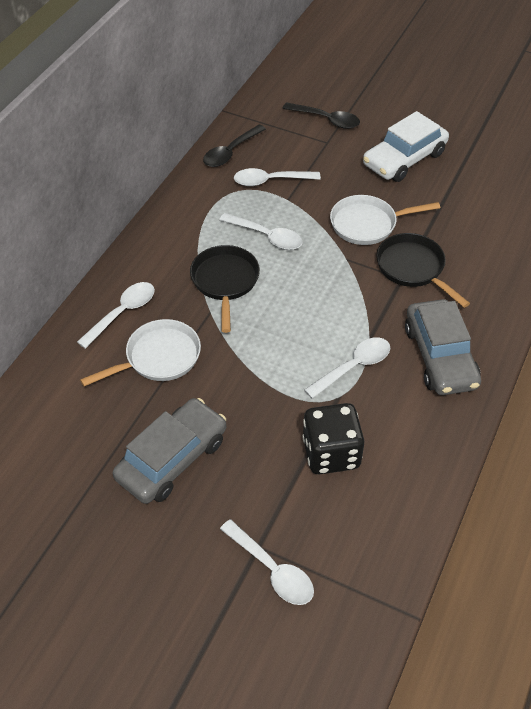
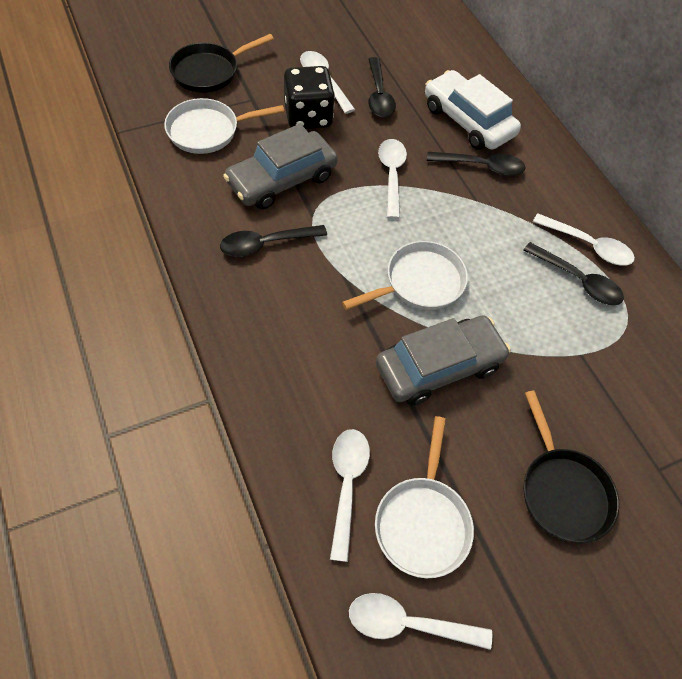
black spoon: 2 -> 4
white pan: 2 -> 3

